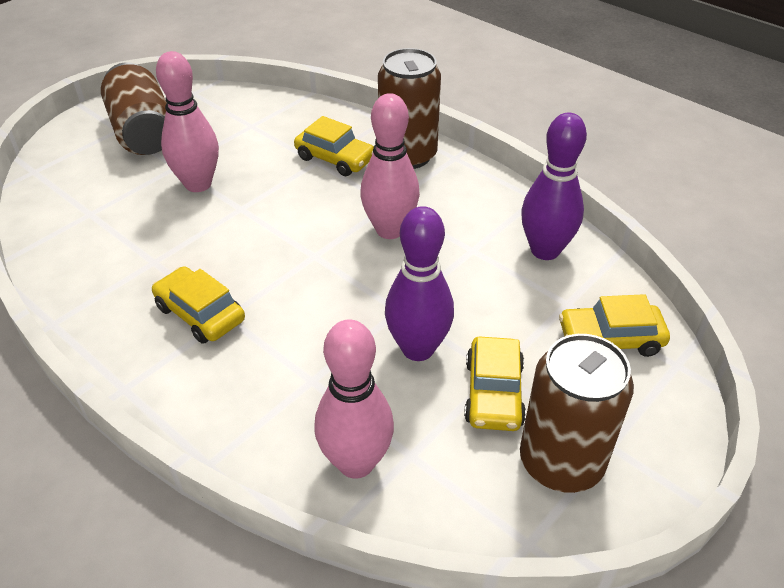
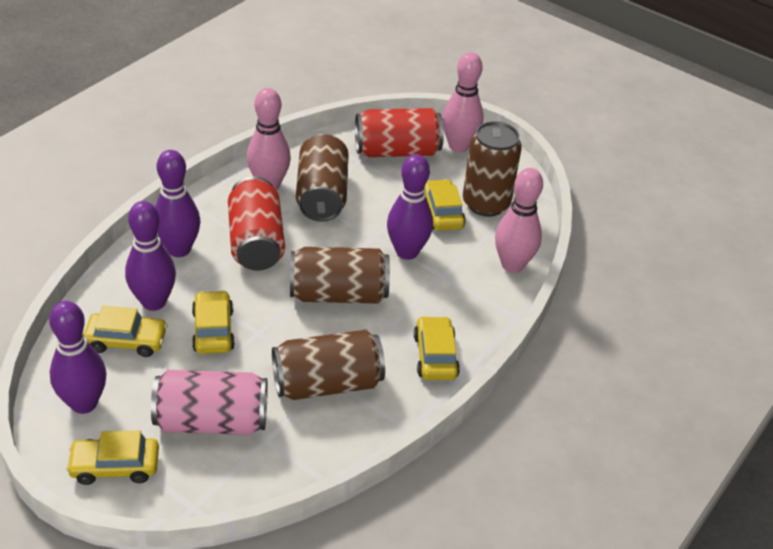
brown can: 3 -> 4
pink can: 0 -> 1
purple bowling pin: 2 -> 4
red can: 0 -> 2
yellow car: 4 -> 5

